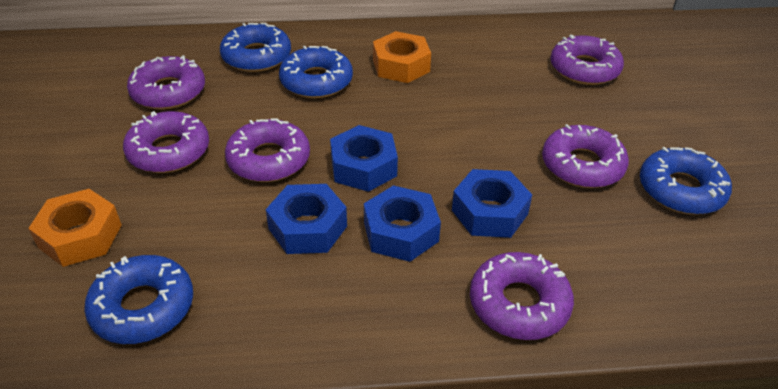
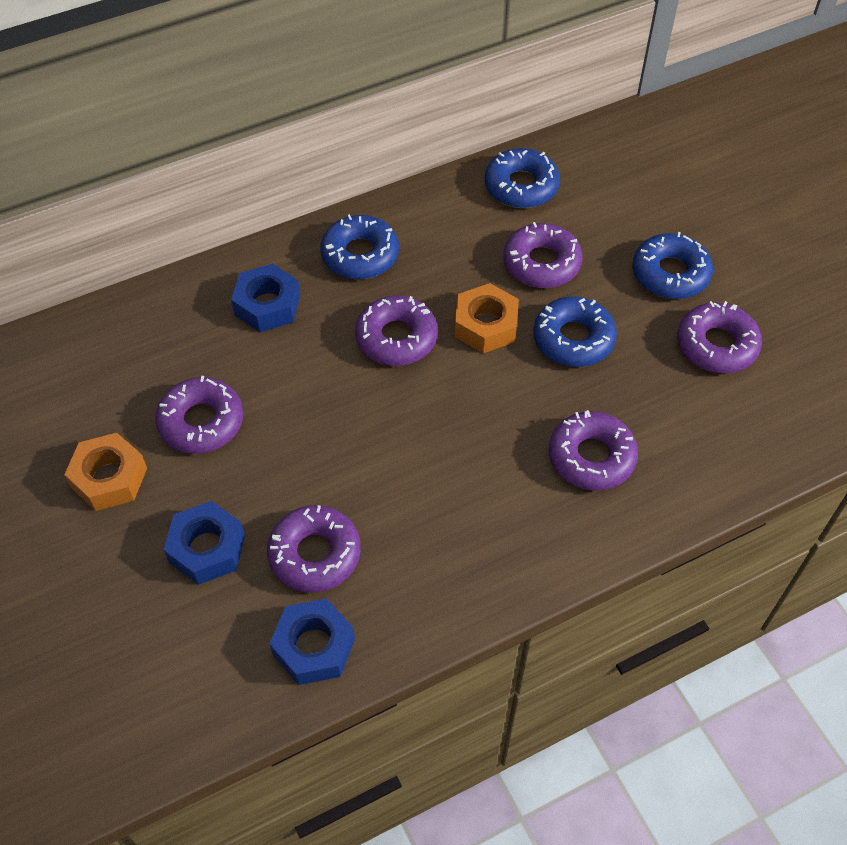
blue nut: 4 -> 3

